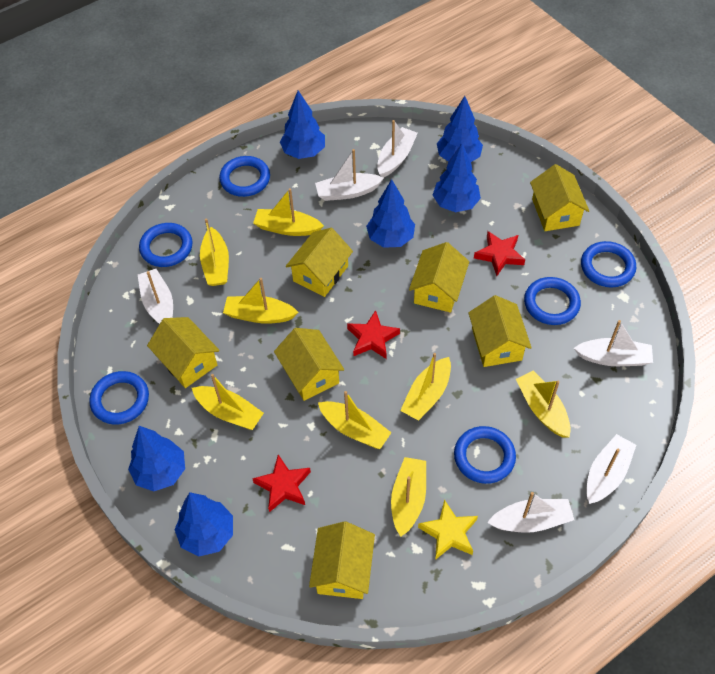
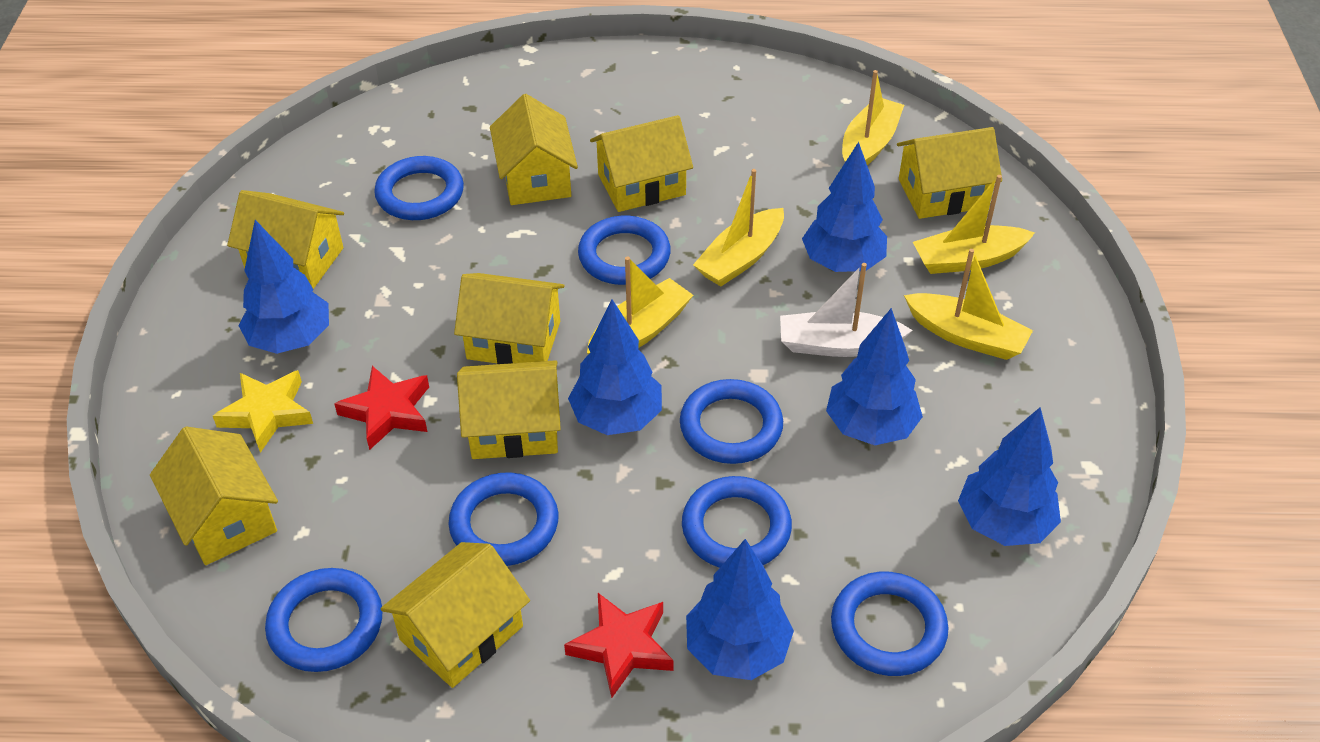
blue ring: 6 -> 7
red star: 3 -> 2
white boat: 6 -> 1
yellow boat: 8 -> 5
yellow house: 7 -> 8

